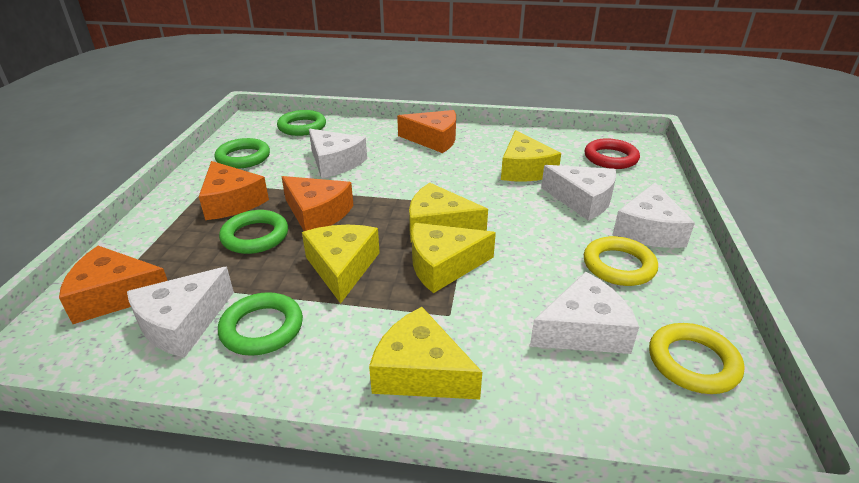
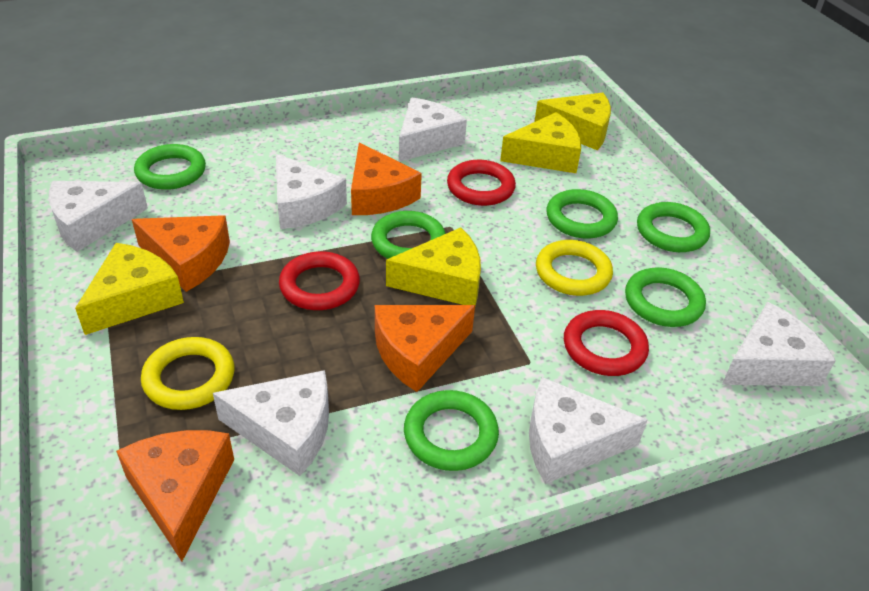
green ring: 4 -> 6
red ring: 1 -> 3
white cheese: 5 -> 6
yellow cheese: 5 -> 4

